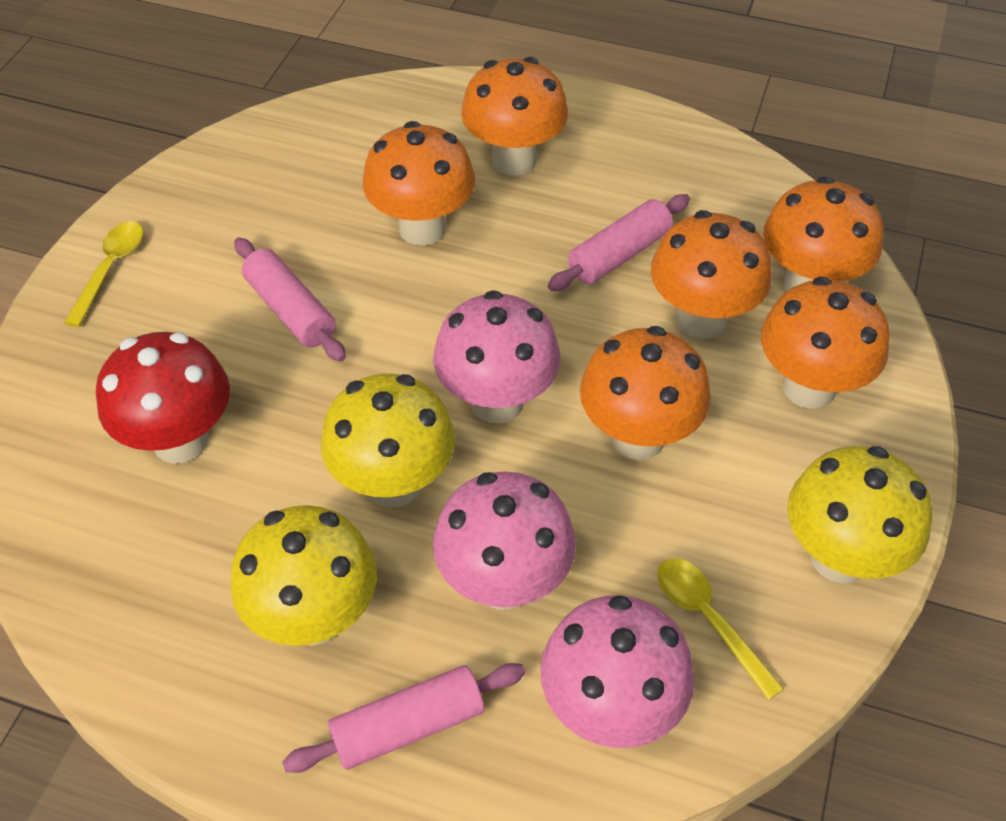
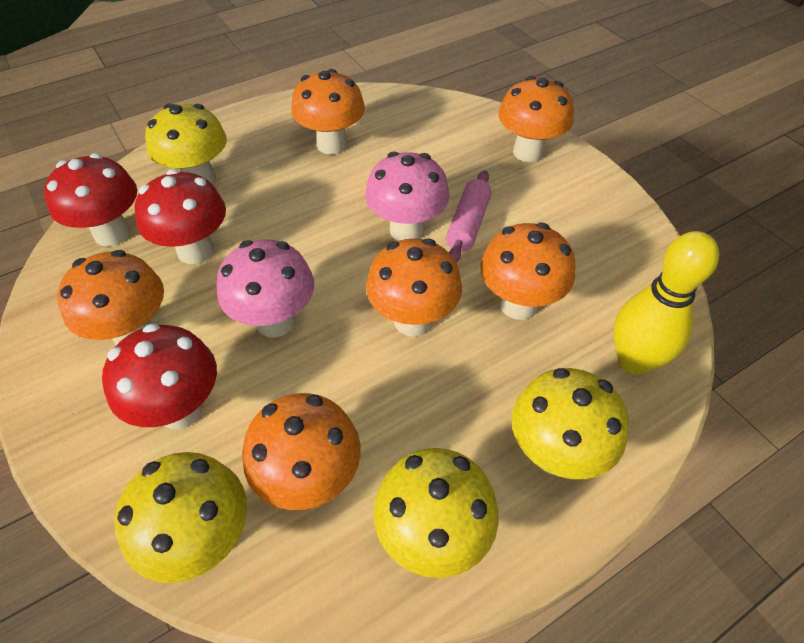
pink mushroom: 3 -> 2
pink rolling pin: 3 -> 1
red mushroom: 1 -> 3
yellow bowling pin: 0 -> 1
yellow mushroom: 3 -> 4
yellow spoon: 2 -> 0

